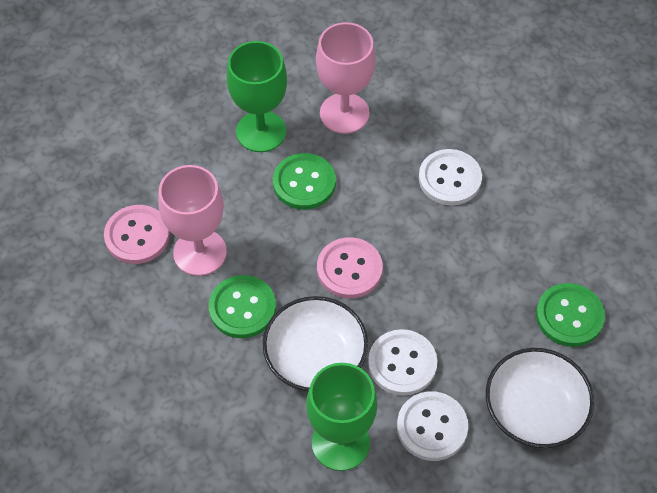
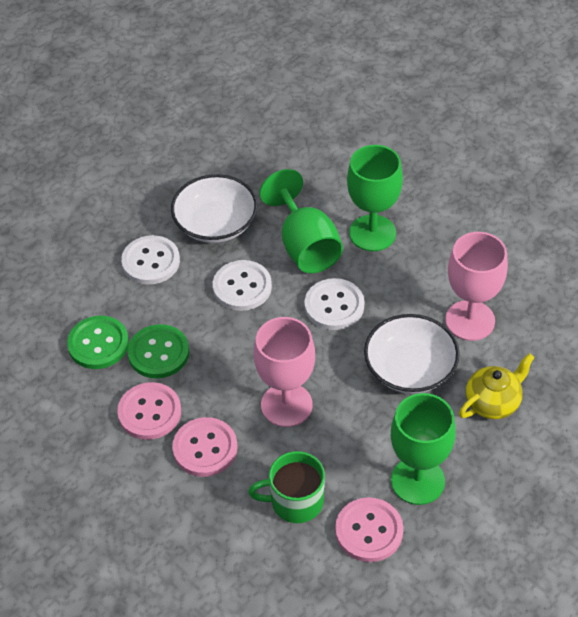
green button: 3 -> 2
green goblet: 2 -> 3
green mug: 0 -> 1
pink button: 2 -> 3
yellow teapot: 0 -> 1

